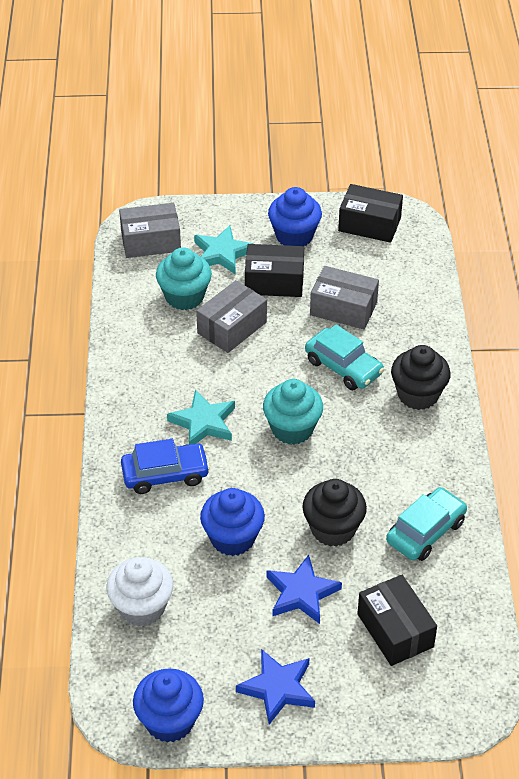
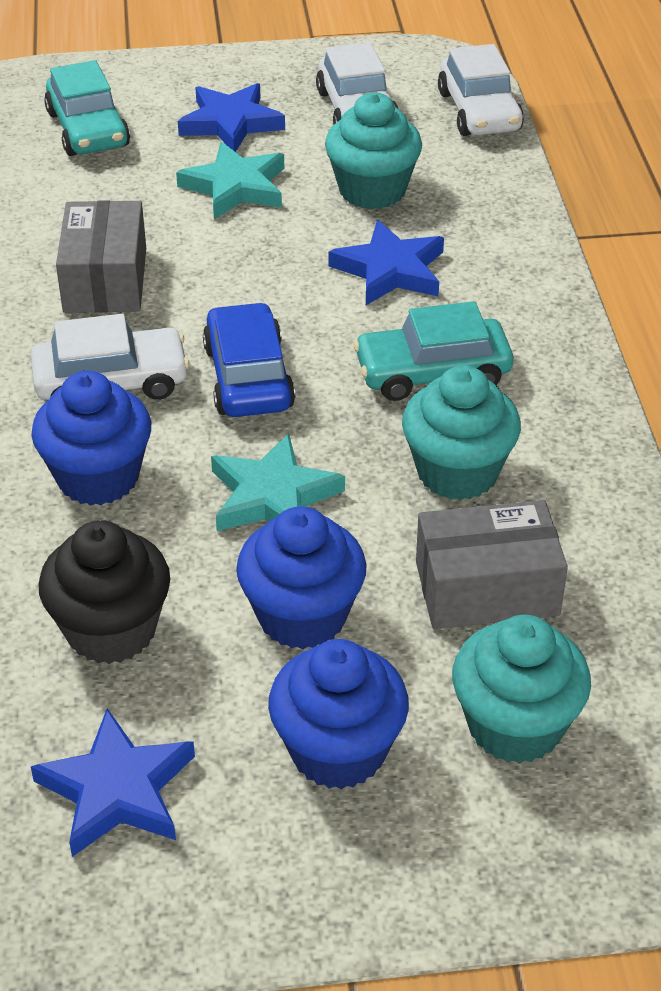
black box: 3 -> 0
black cupcake: 2 -> 1
blue star: 2 -> 3
grey box: 3 -> 2
turquoise cupcake: 2 -> 3
white car: 0 -> 3
white cupcake: 1 -> 0

